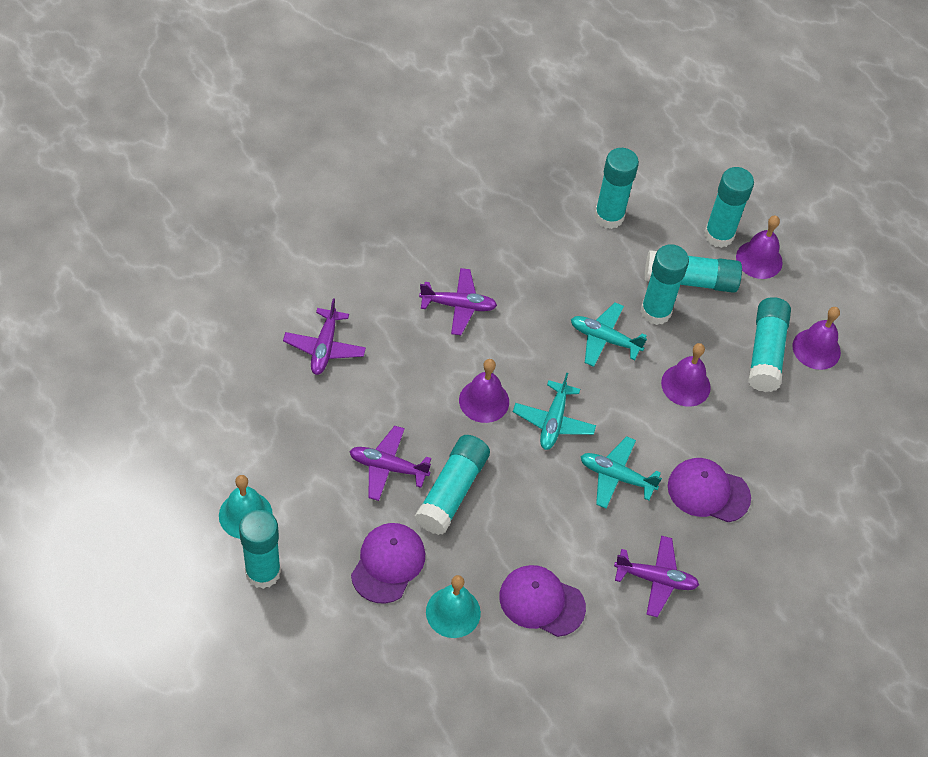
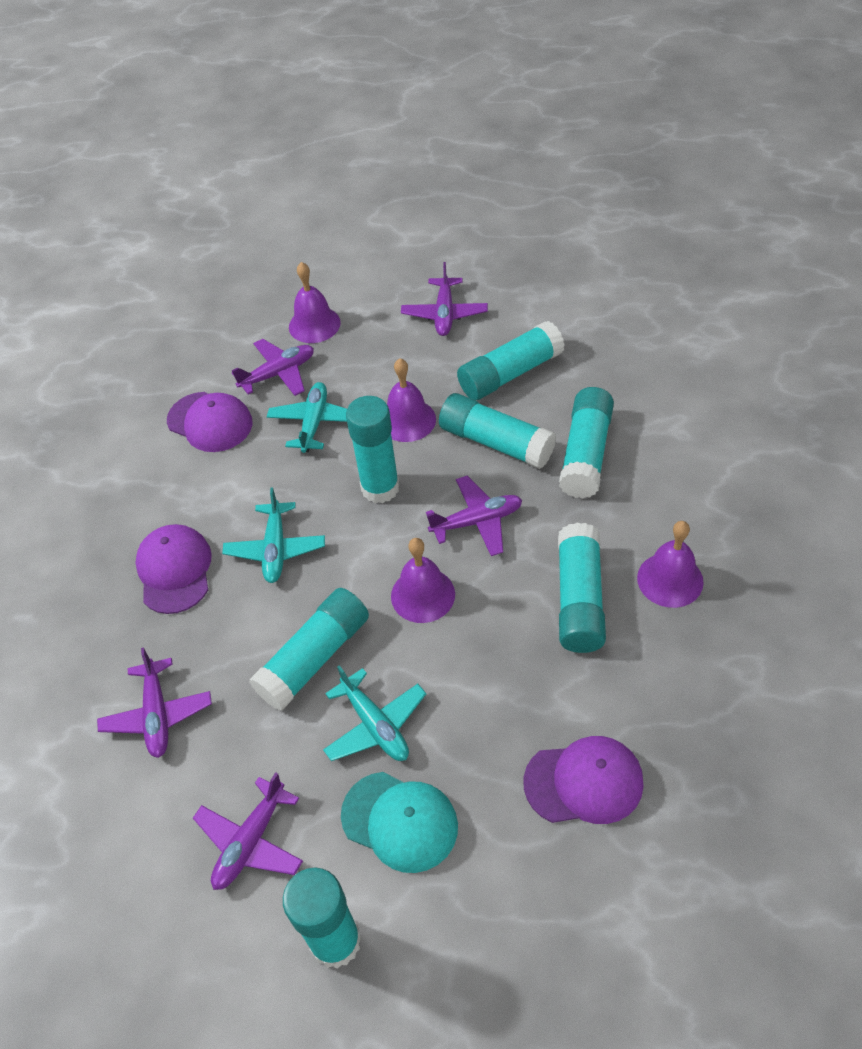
purple plane: 4 -> 5
turquoise bell: 2 -> 0
turquoise cap: 0 -> 1

